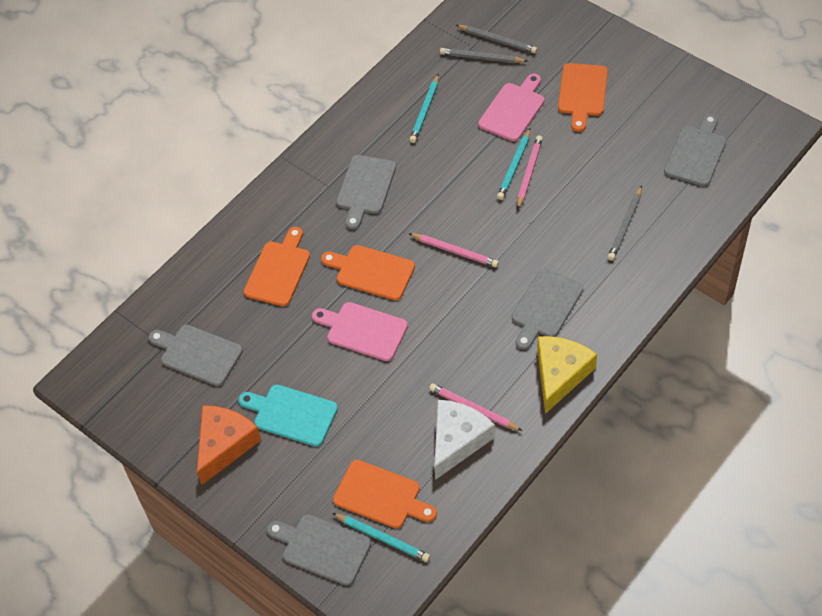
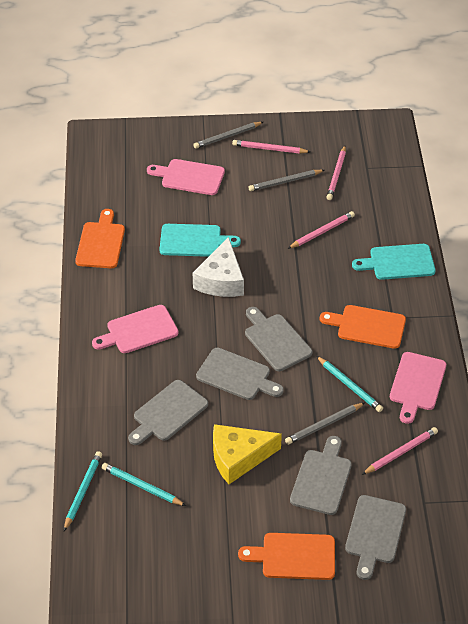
orange cheese: 1 -> 0
orange cutting board: 4 -> 3
pink cutting board: 2 -> 3
pink pencil: 3 -> 4
turquoise cutting board: 1 -> 2

